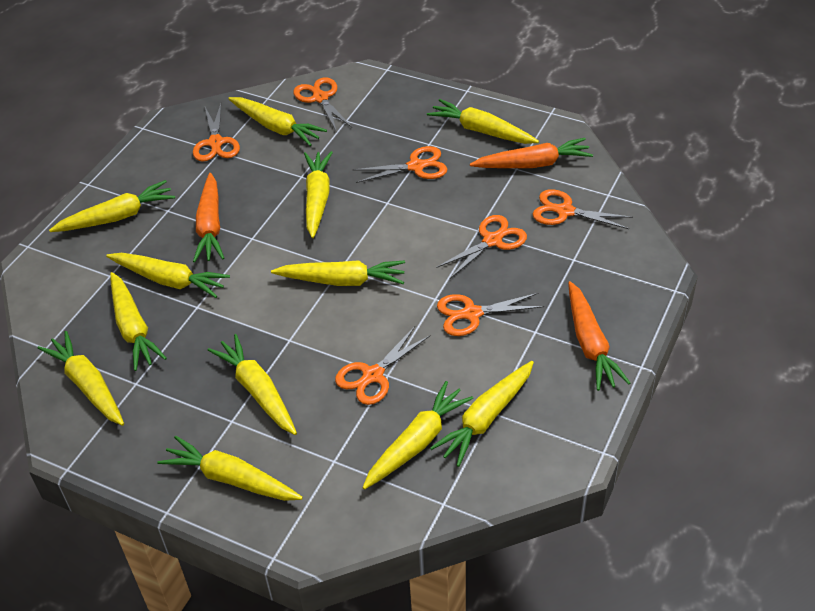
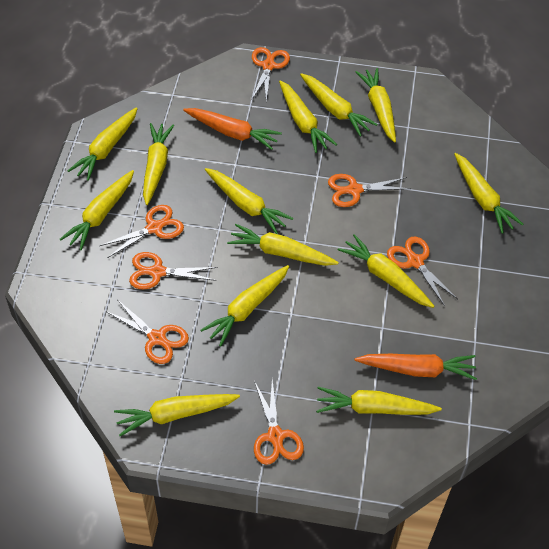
orange carrot: 3 -> 2
yellow carrot: 12 -> 13

